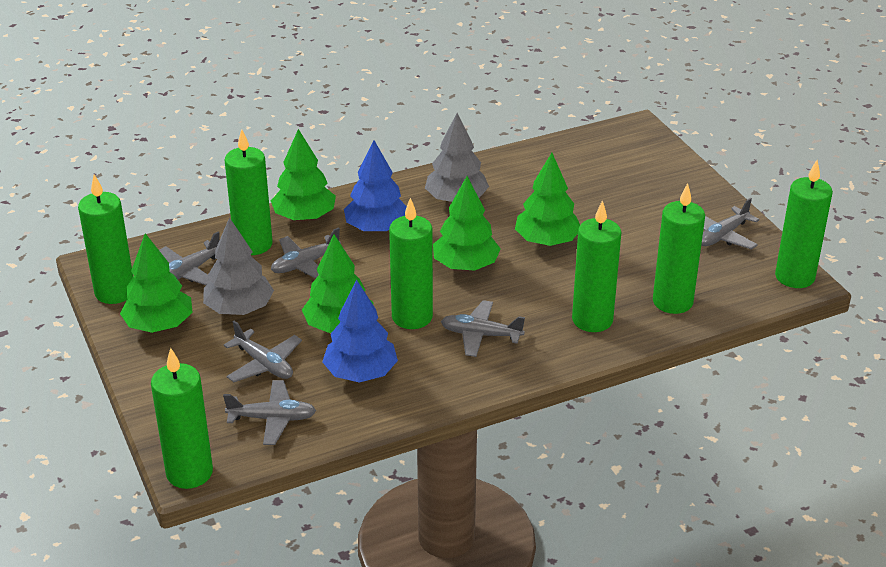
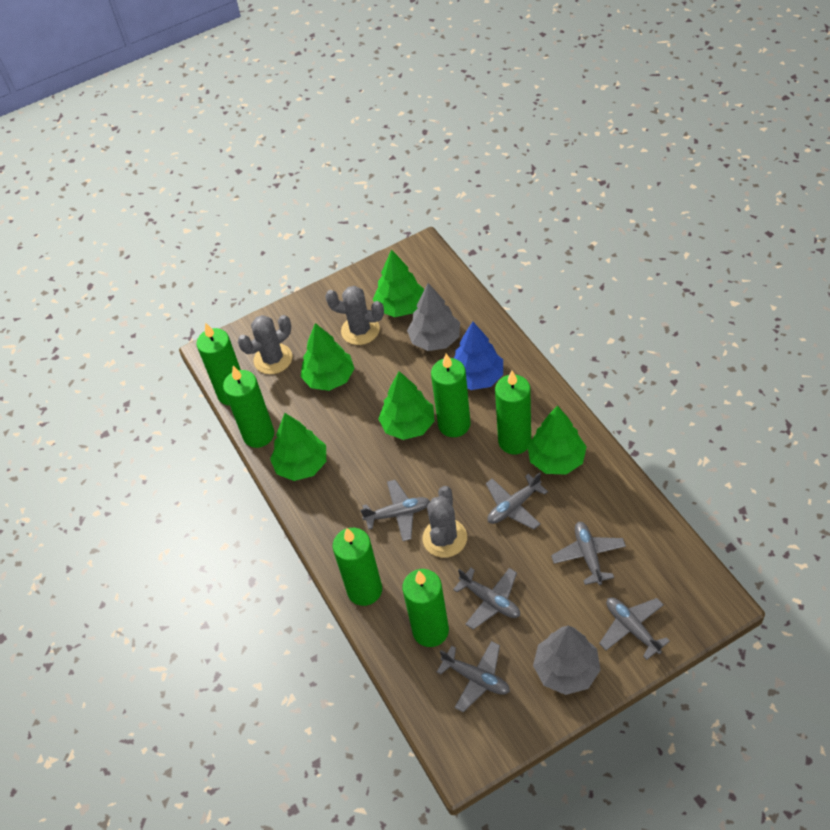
blue tree: 2 -> 1
green candle: 7 -> 6
grey cactus: 0 -> 3

